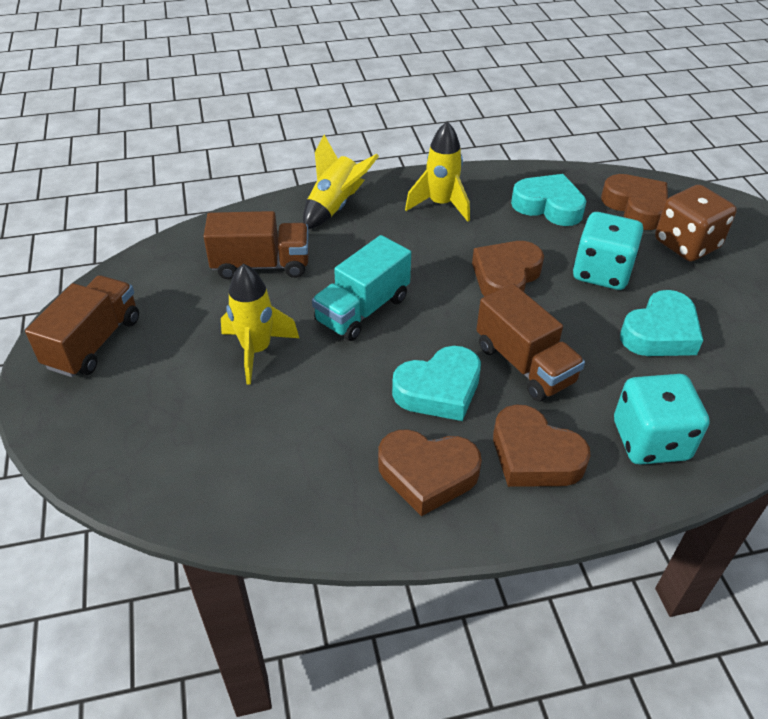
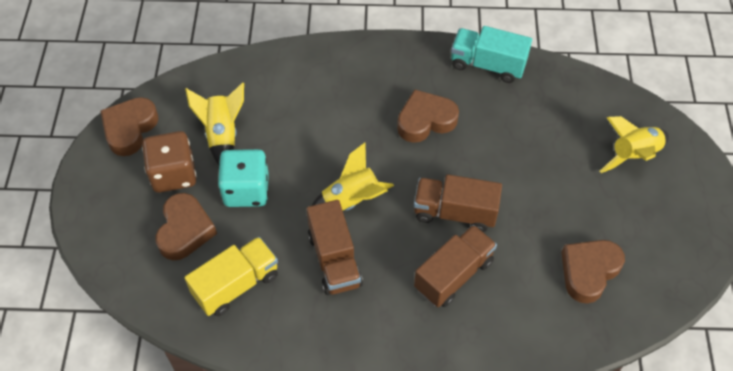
turquoise dice: 2 -> 1
turquoise heart: 3 -> 0
yellow truck: 0 -> 1

